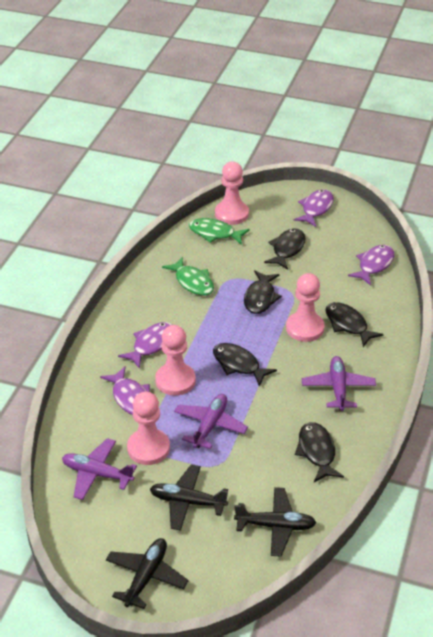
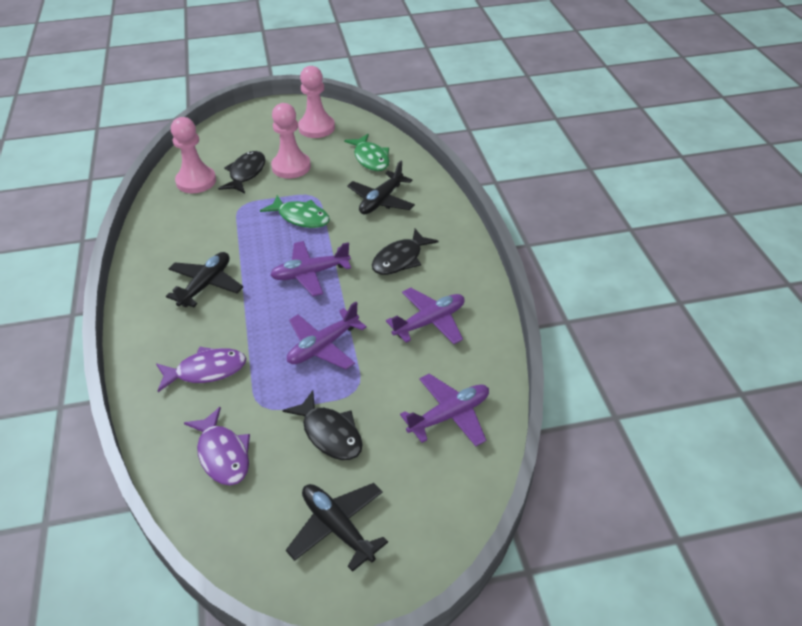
black fish: 5 -> 3
pink pawn: 4 -> 3
purple fish: 4 -> 2
purple plane: 3 -> 4

